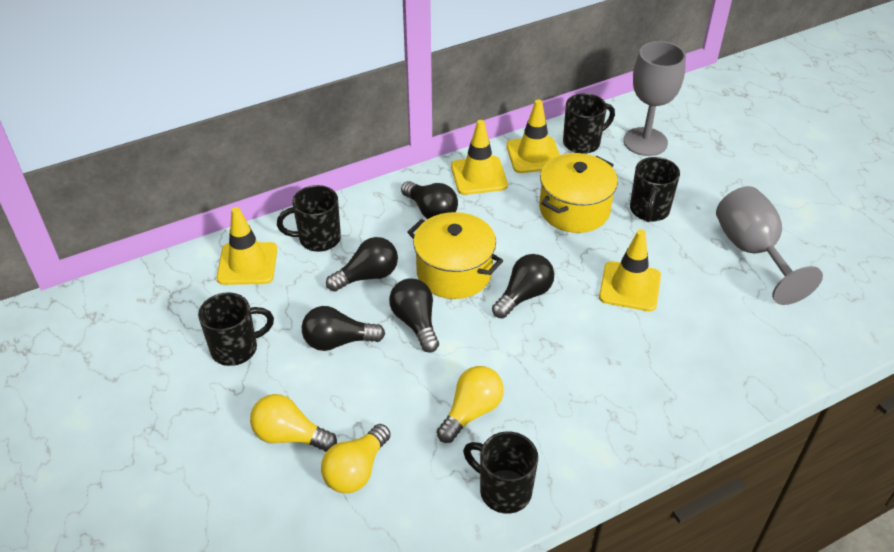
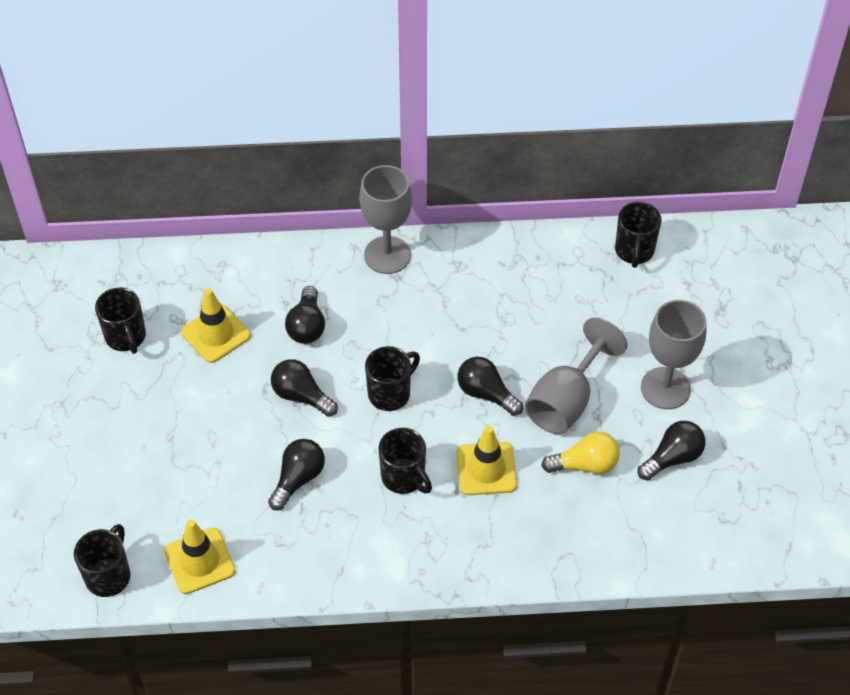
grey goblet: 2 -> 3
yellow light bulb: 3 -> 1
yellow pot: 2 -> 0
yellow traffic cone: 4 -> 3

